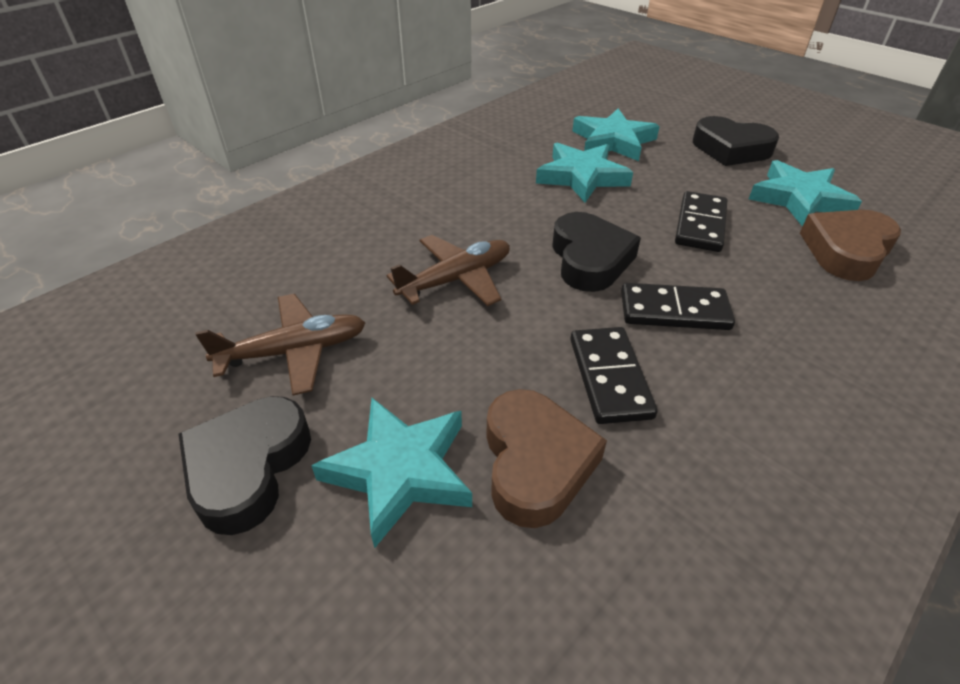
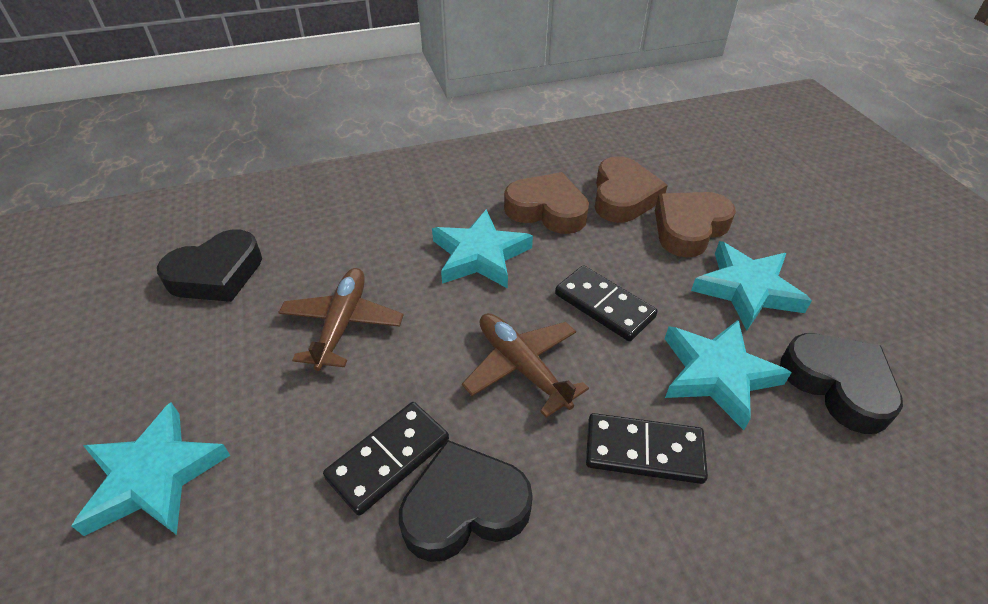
brown heart: 2 -> 3

